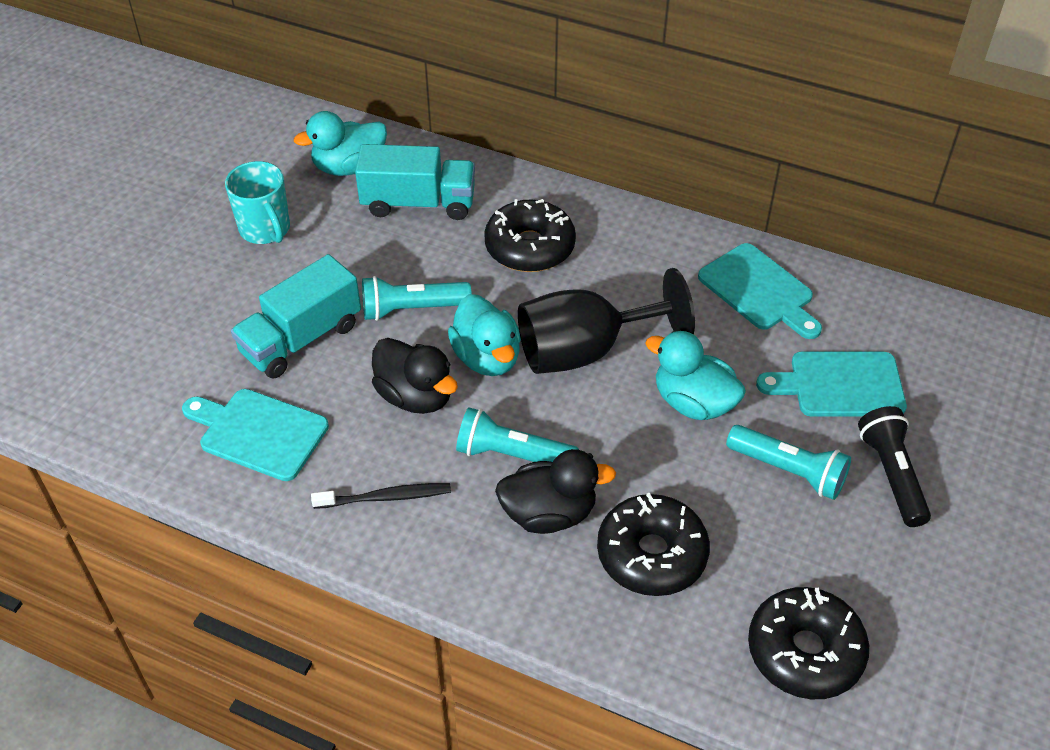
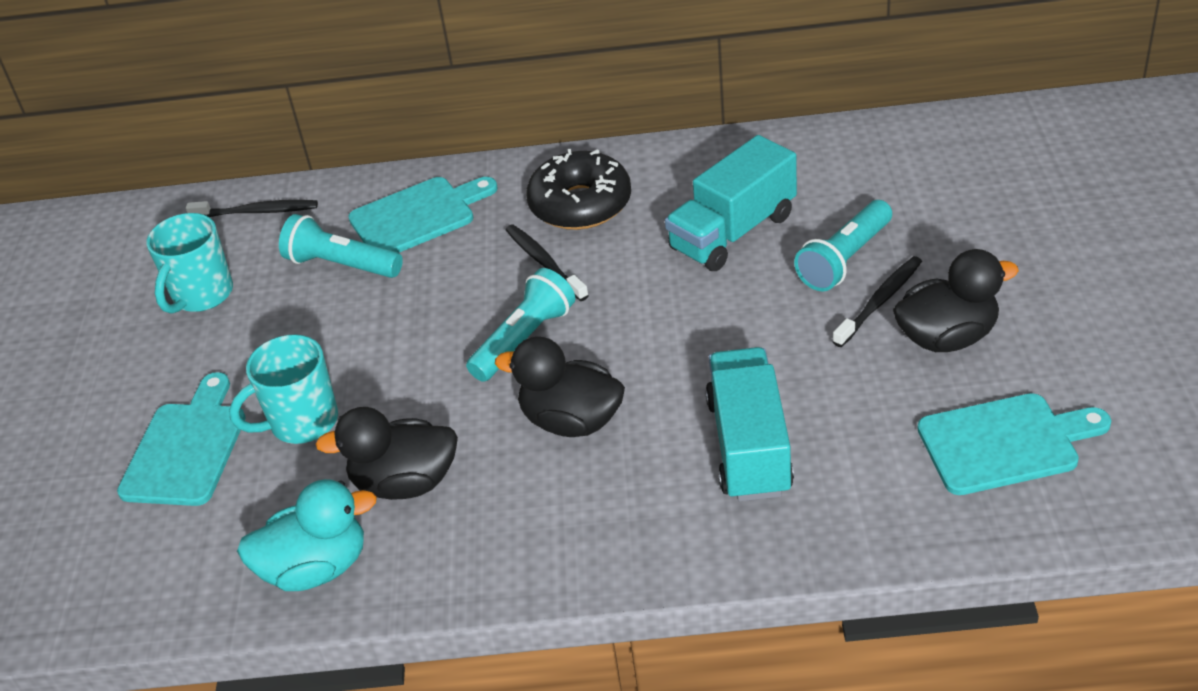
black donut: 3 -> 1
black duck: 2 -> 3
black flashlight: 1 -> 0
black goblet: 1 -> 0
black toothbrush: 1 -> 3
turquoise duck: 3 -> 1
turquoise mug: 1 -> 2

